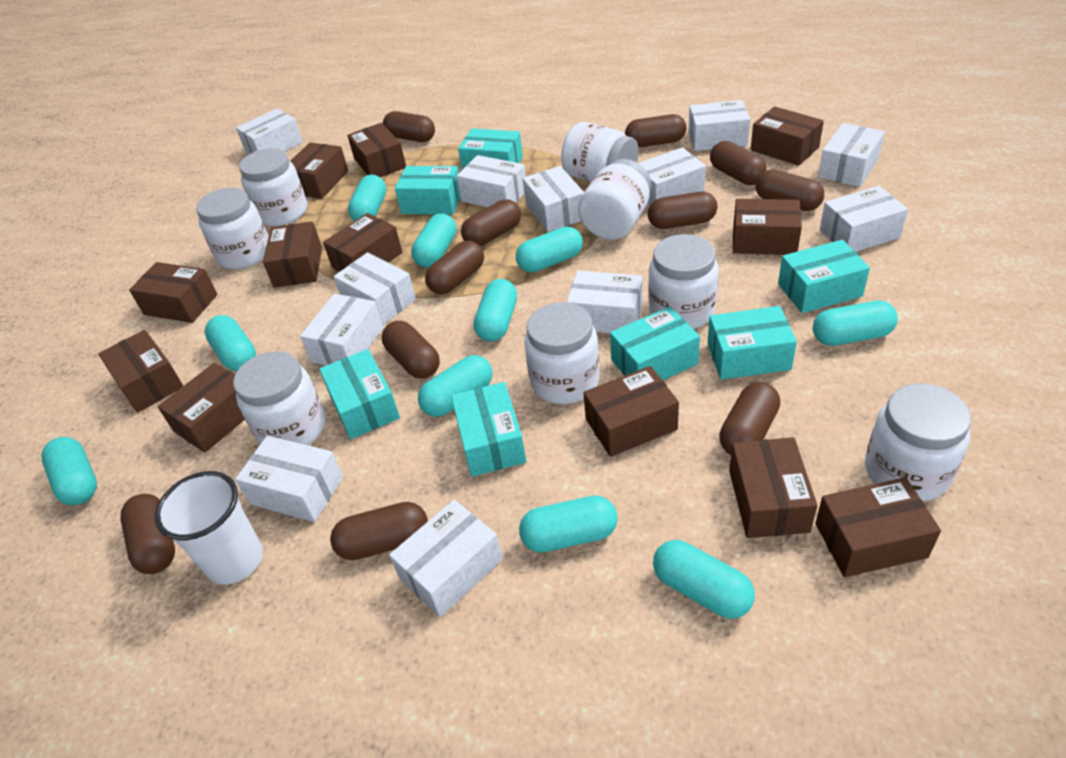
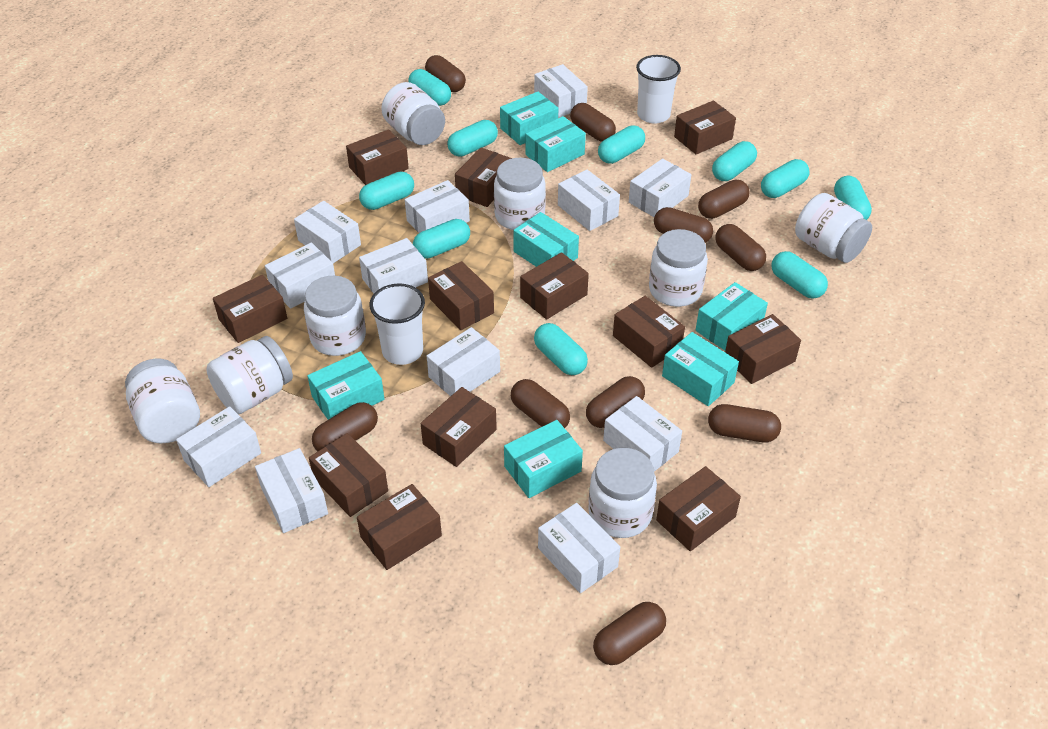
brown capsule: 11 -> 10
white cup: 1 -> 2

